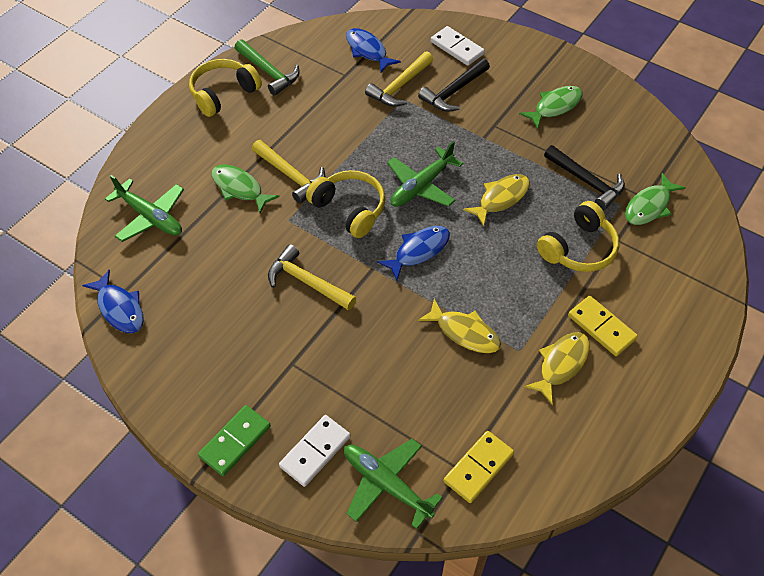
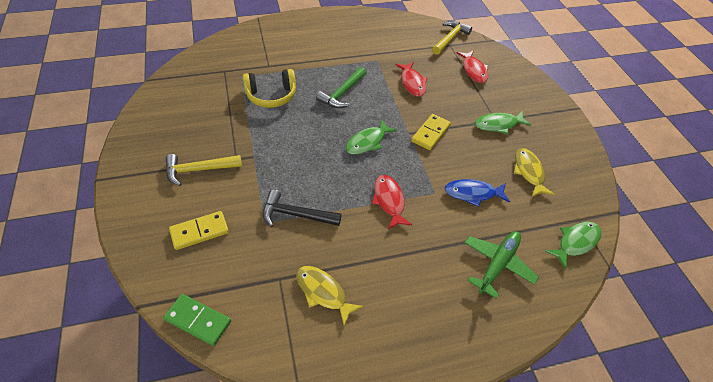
black hammer: 2 -> 1
blue fish: 3 -> 1
green plane: 3 -> 1
red fish: 0 -> 3
white domino: 2 -> 0
yellow fish: 3 -> 2
yellow hammer: 3 -> 2
yellow headphones: 3 -> 1

